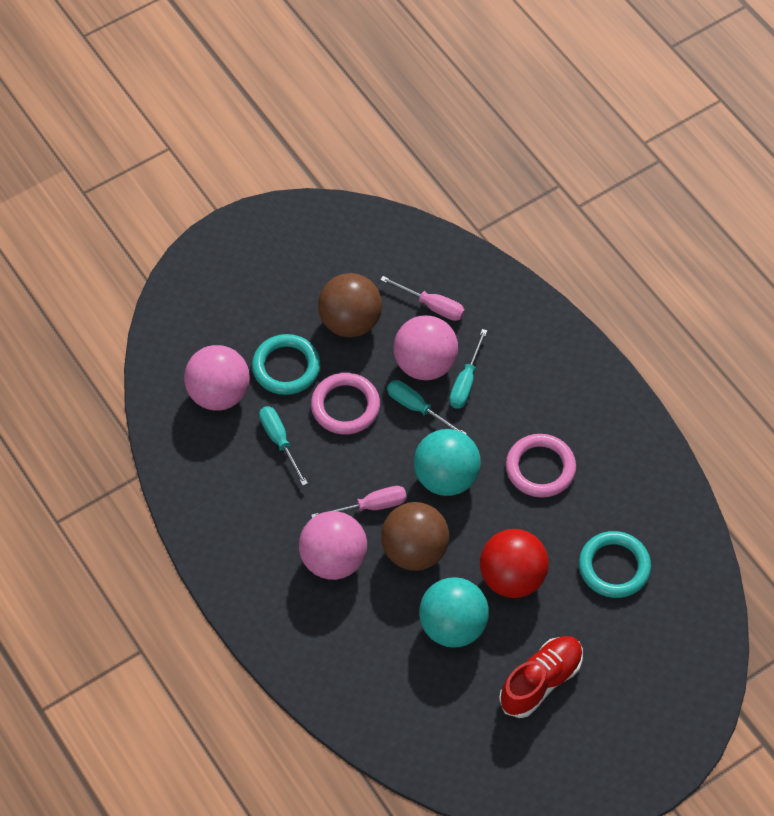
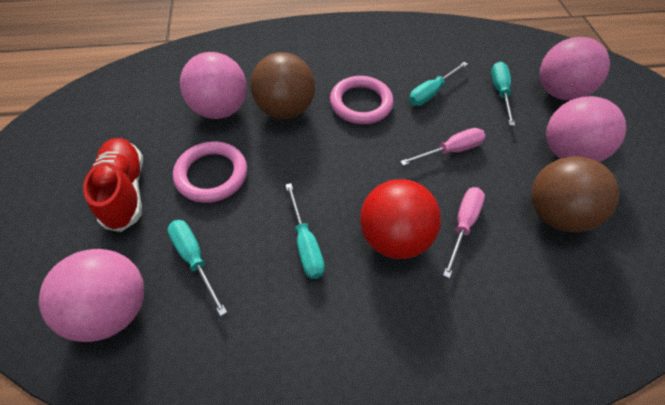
pink ball: 3 -> 4
turquoise ball: 2 -> 0
turquoise ring: 2 -> 0
turquoise screwdriver: 3 -> 4

